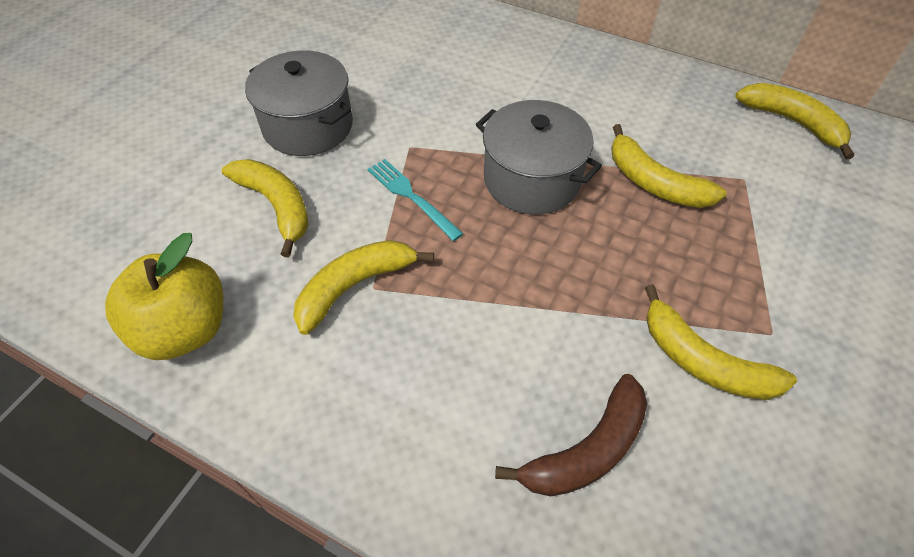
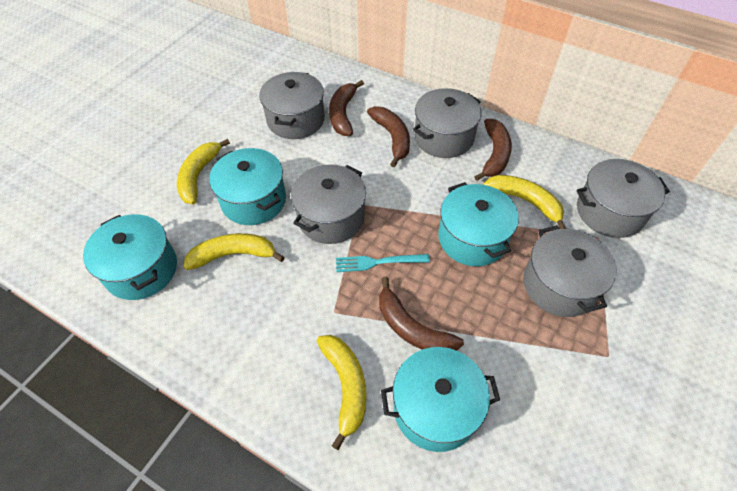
brown banana: 1 -> 4
grey pot: 2 -> 5
turquoise pot: 0 -> 4
yellow apple: 1 -> 0
yellow banana: 5 -> 4

